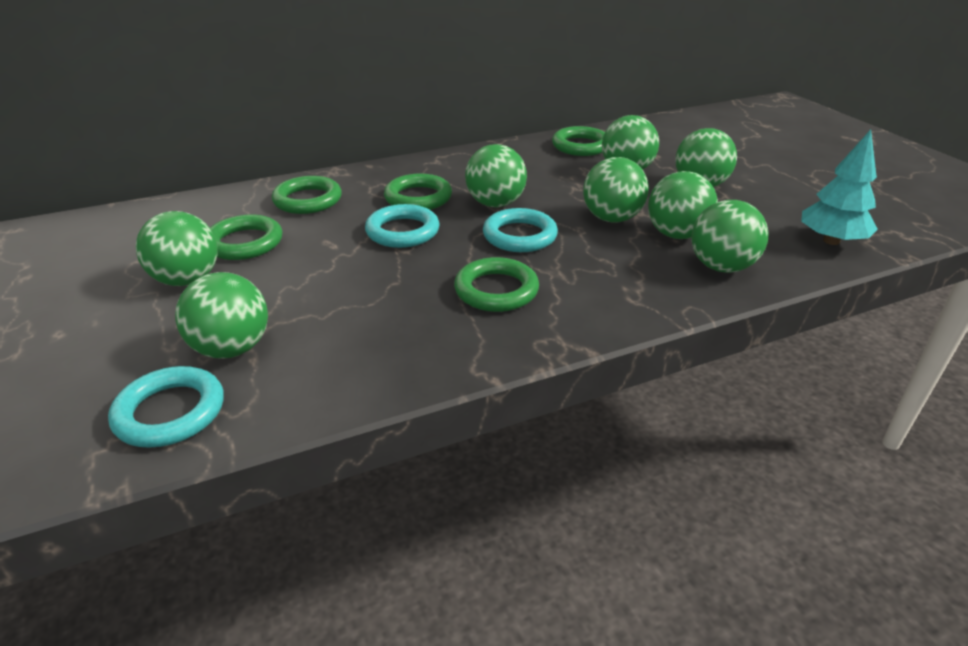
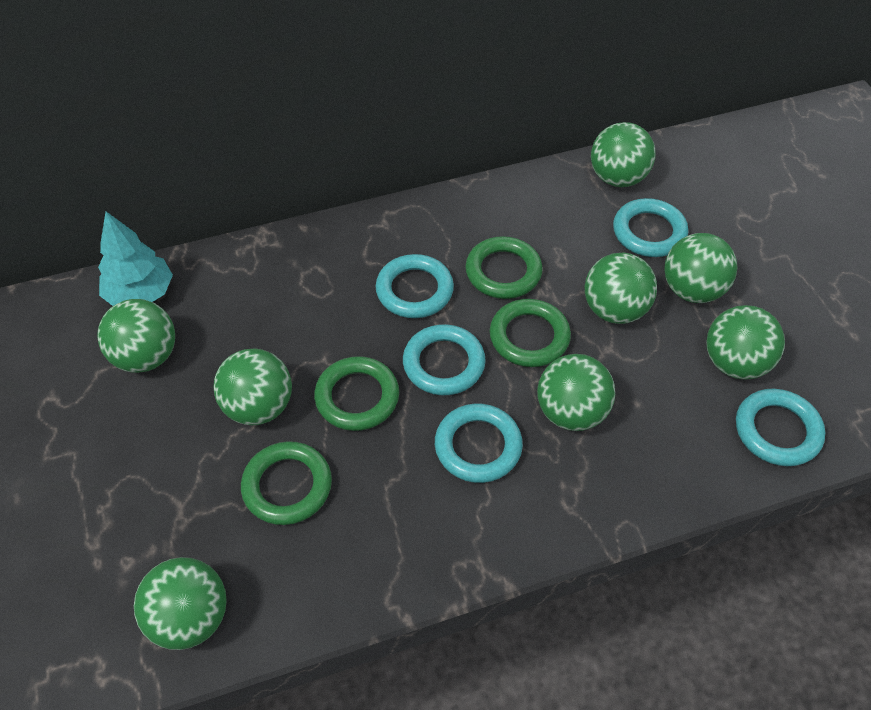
green ring: 5 -> 4
turquoise ring: 3 -> 5

